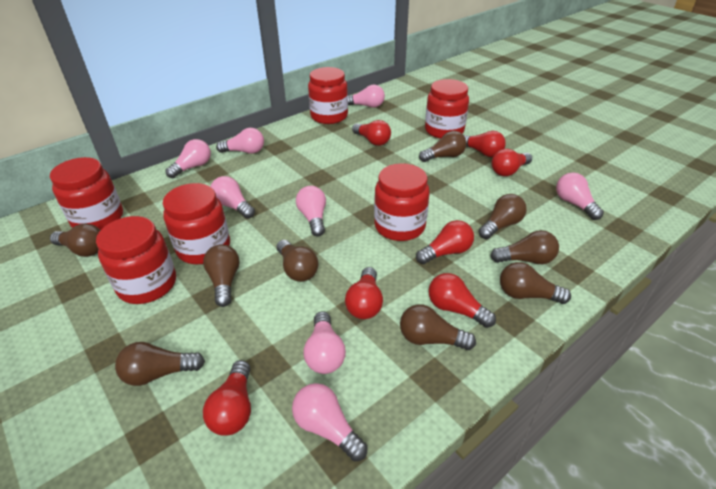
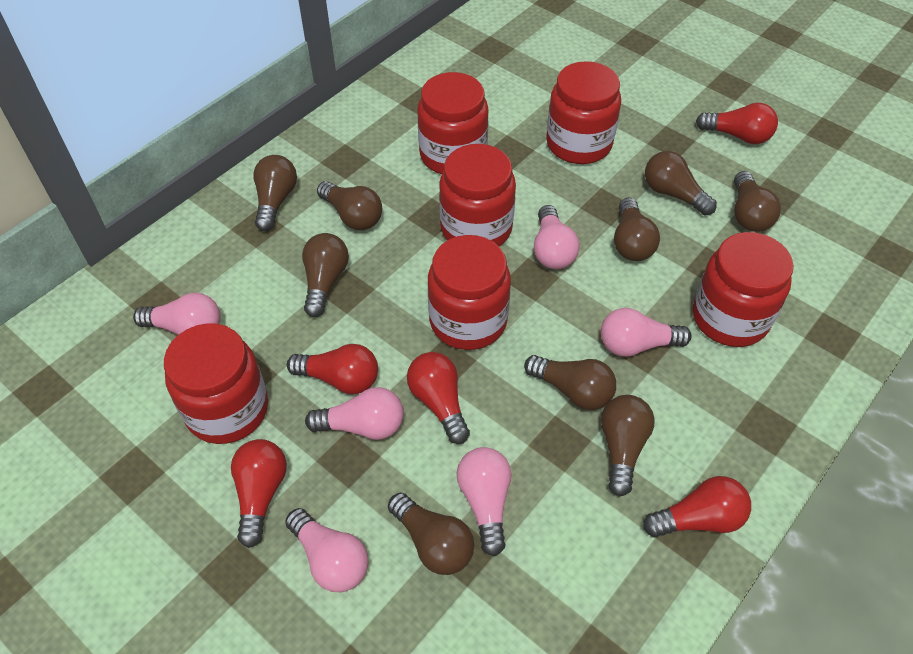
pink light bulb: 8 -> 6
red light bulb: 7 -> 5

